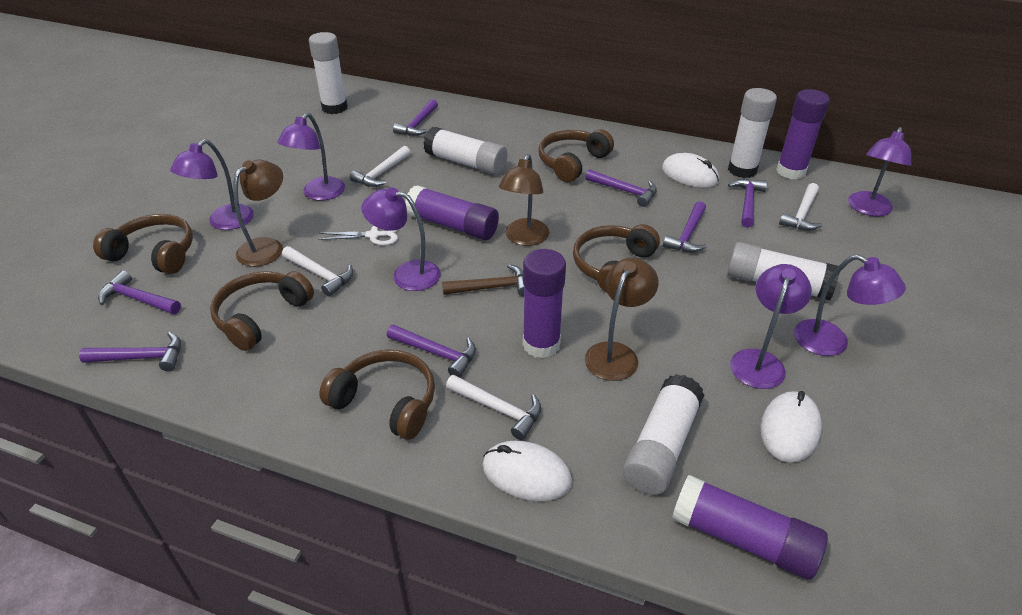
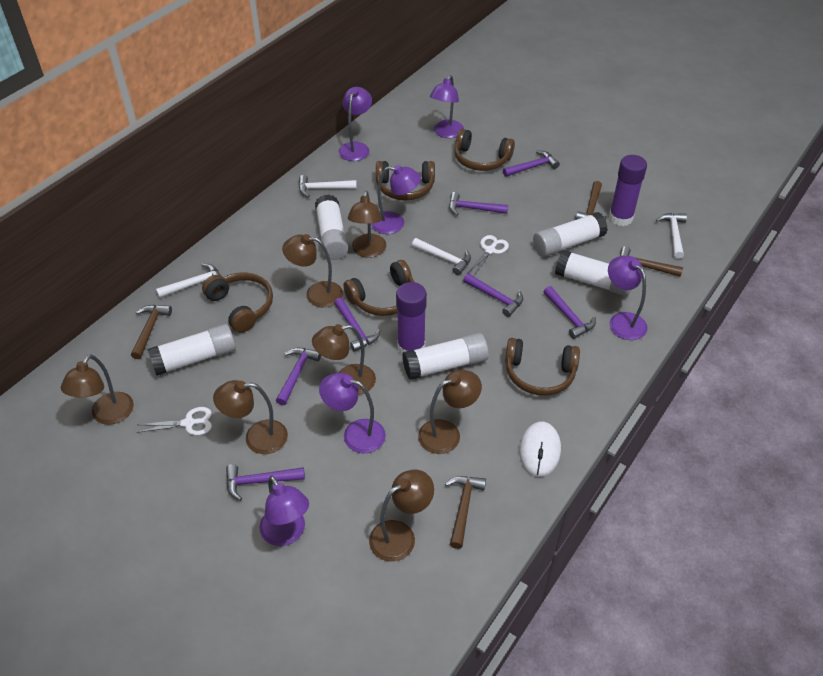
brown hammer: 1 -> 4
brown lamp: 3 -> 7
purple glue stick: 4 -> 2
white mouse: 3 -> 1
white scissors: 1 -> 2

